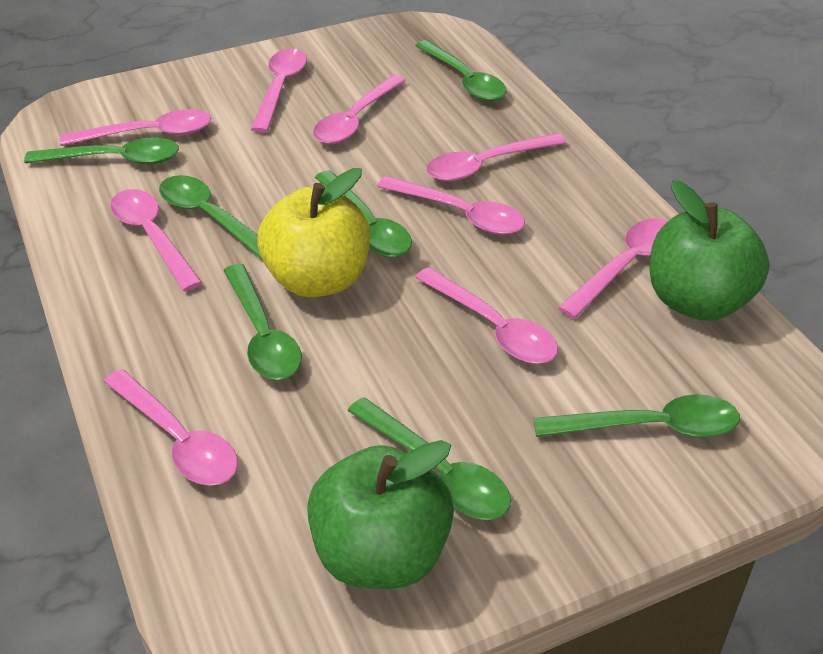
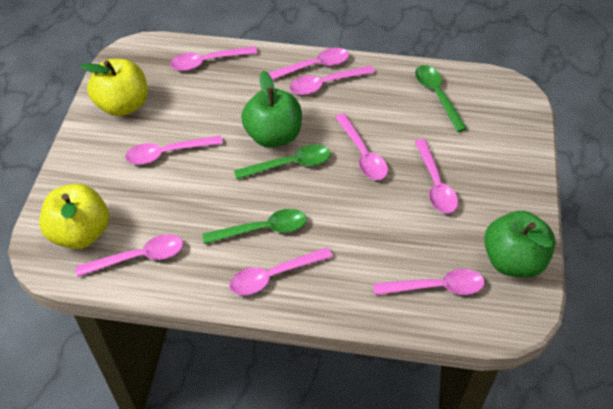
green spoon: 7 -> 3
yellow apple: 1 -> 2

